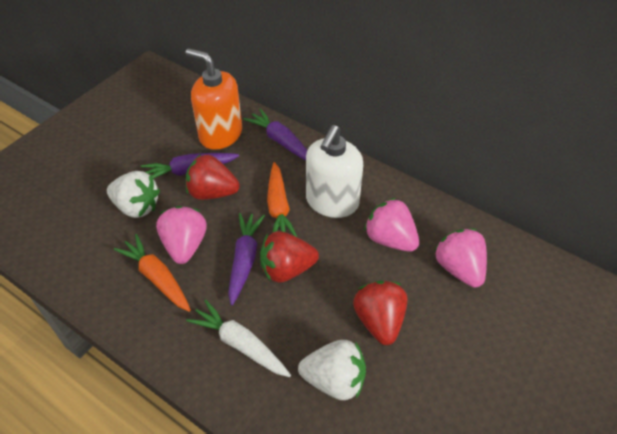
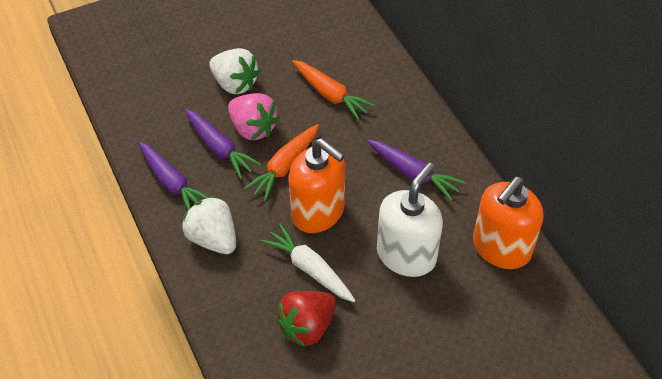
orange soap dispenser: 1 -> 2
pink strawberry: 3 -> 1
red strawberry: 3 -> 1

